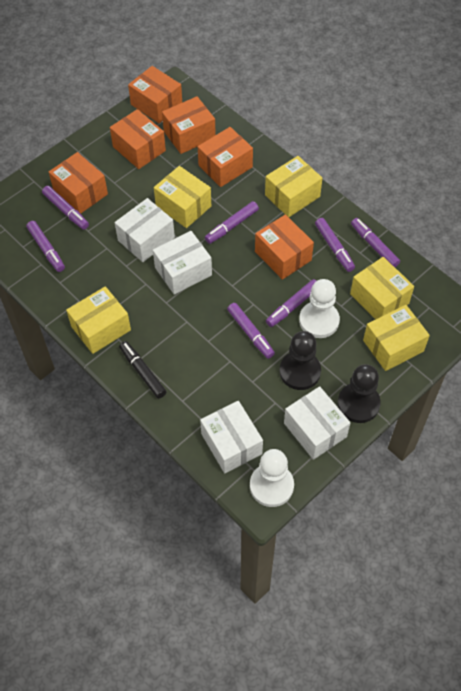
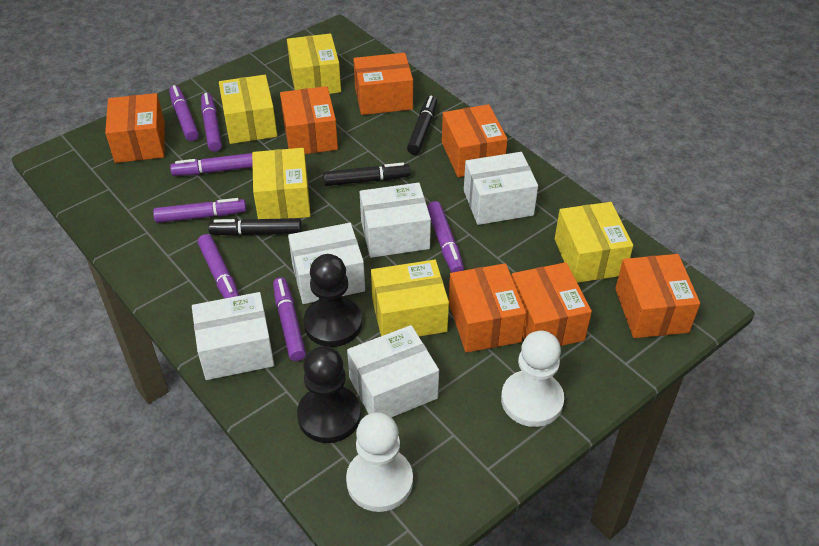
black marker: 1 -> 3
orange box: 6 -> 7
white box: 4 -> 5

